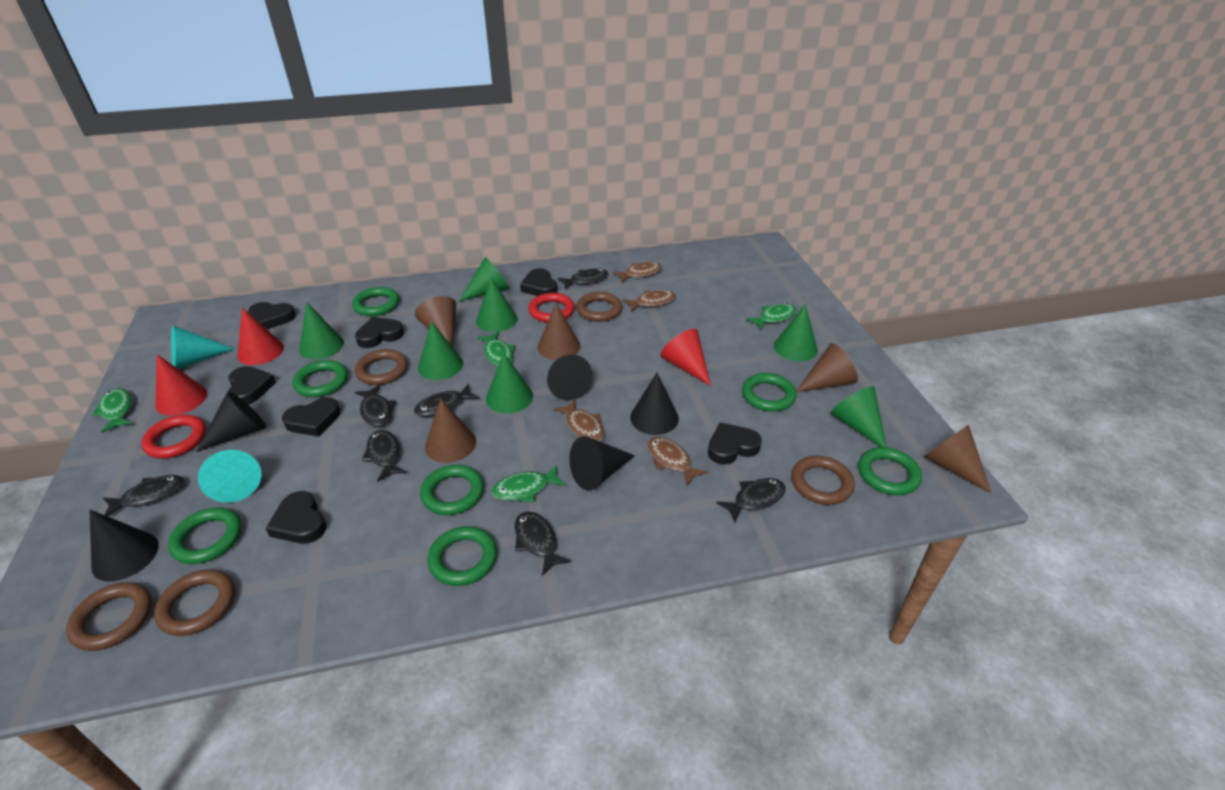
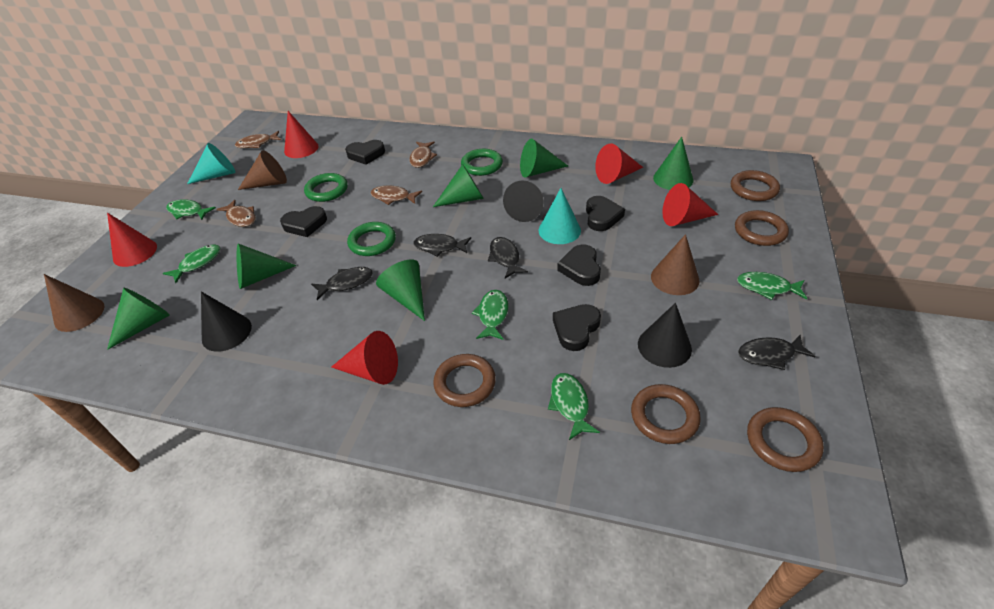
black cone: 5 -> 3
black fish: 7 -> 4
black heart: 7 -> 5
brown cone: 5 -> 3
green cone: 7 -> 6
green fish: 4 -> 5
green ring: 7 -> 3
red cone: 3 -> 5
red ring: 2 -> 0

